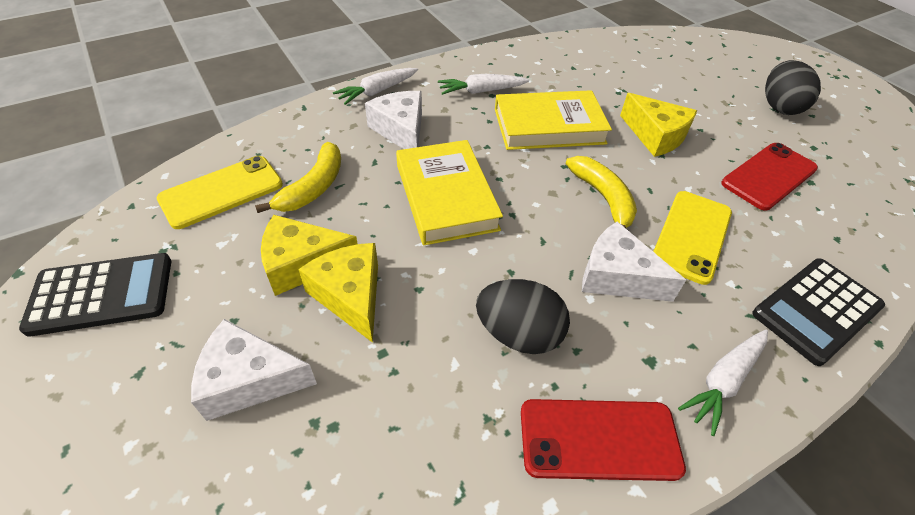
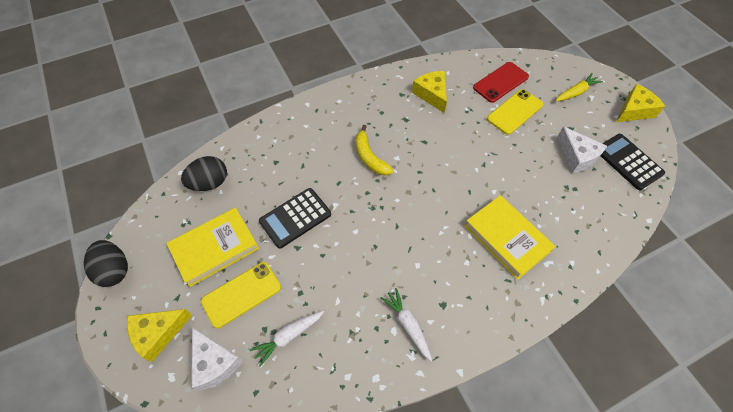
red phone: 2 -> 1
white carrot: 3 -> 2
white cheese: 3 -> 2
yellow banana: 2 -> 1
yellow carrot: 0 -> 1

